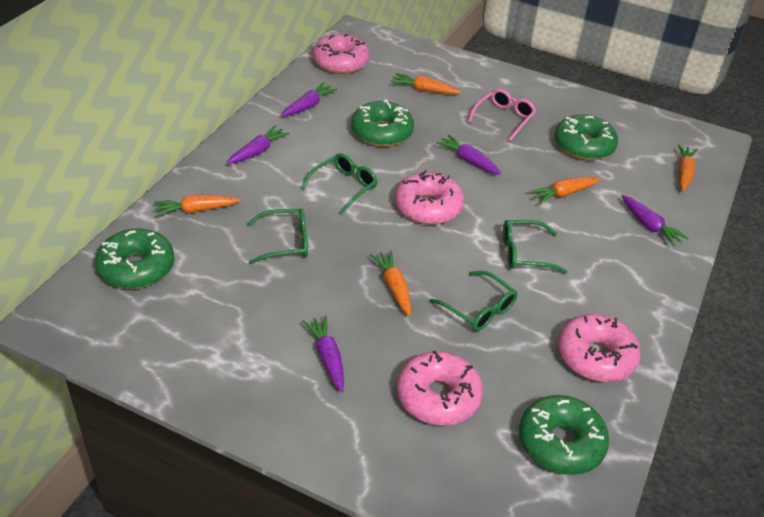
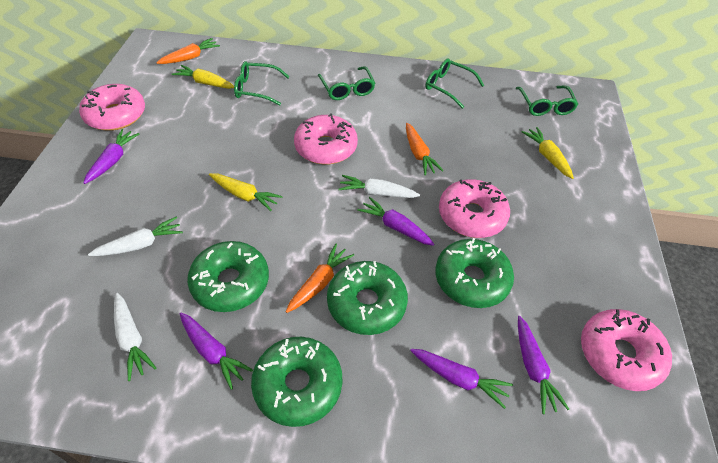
orange carrot: 5 -> 3
pink glasses: 1 -> 0
white carrot: 0 -> 3
yellow carrot: 0 -> 3

